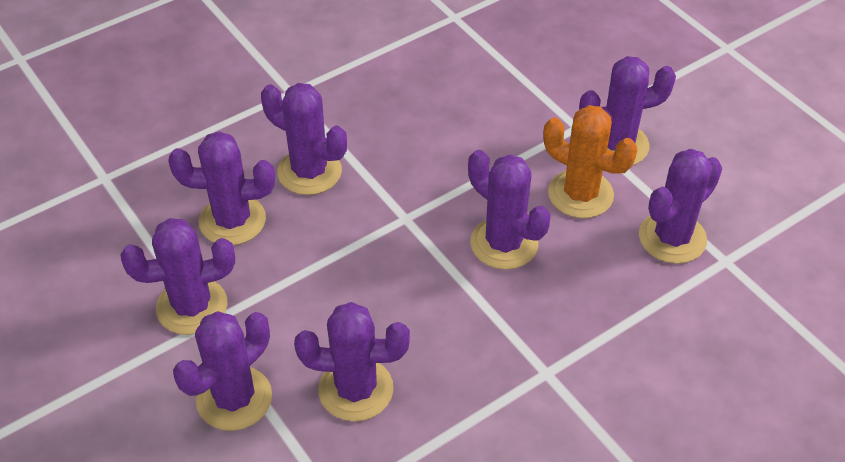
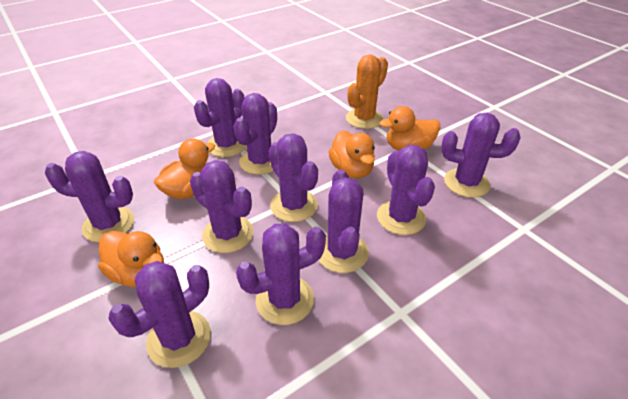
orange duck: 0 -> 4
purple cactus: 8 -> 10

